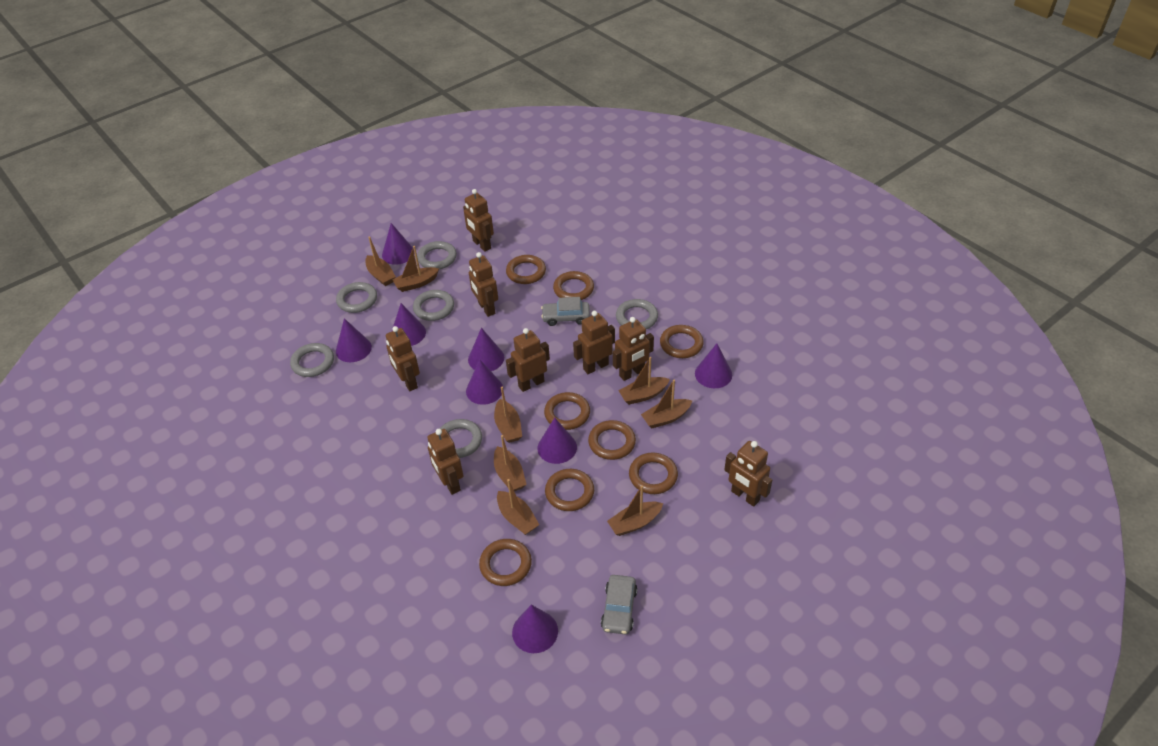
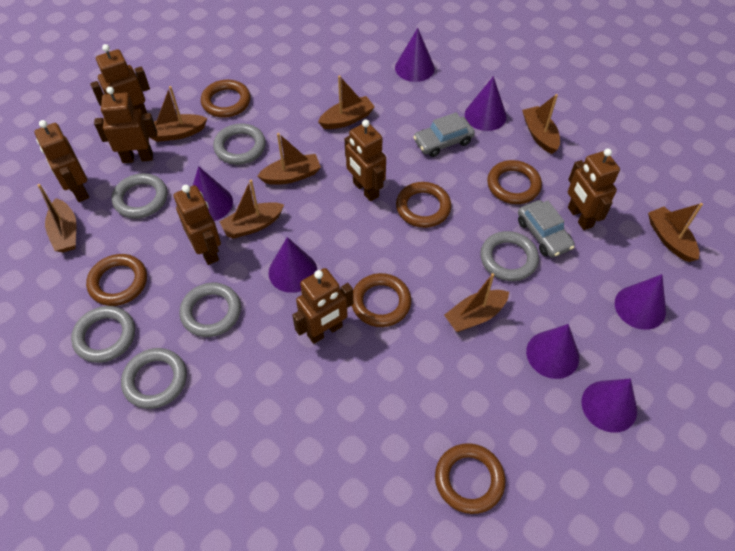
brown ring: 8 -> 6
brown robot: 8 -> 7
purple cone: 8 -> 7

